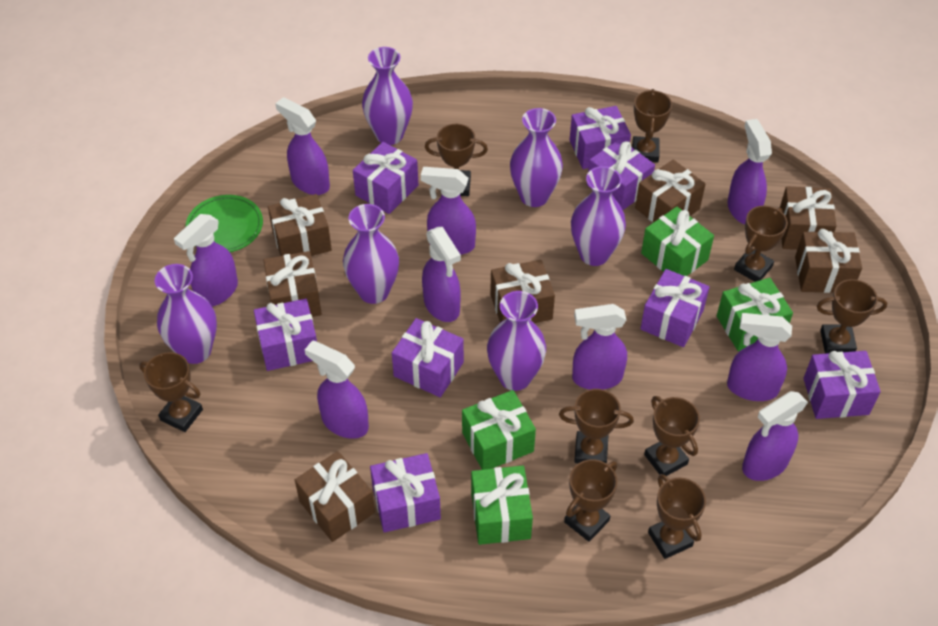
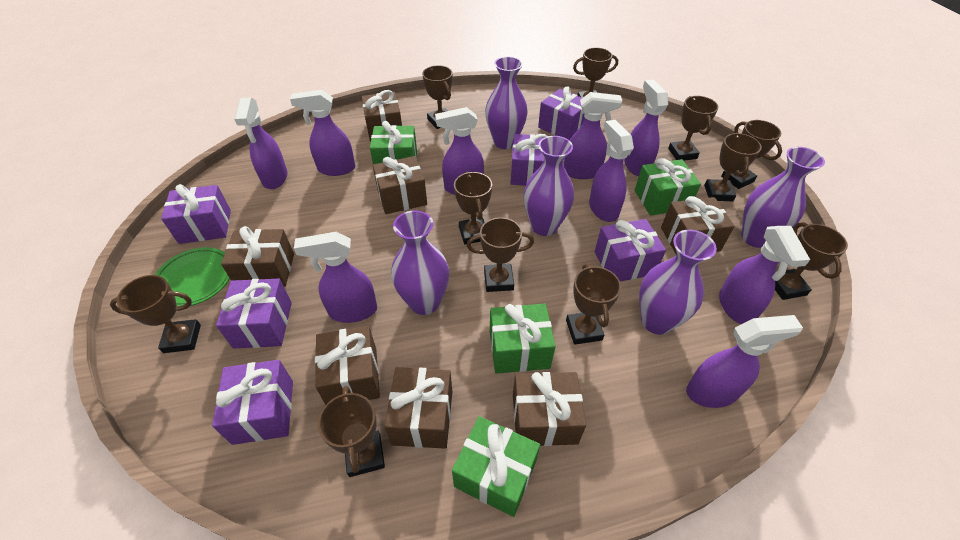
brown trophy: 9 -> 11
purple gift: 8 -> 6
purple vase: 6 -> 5

